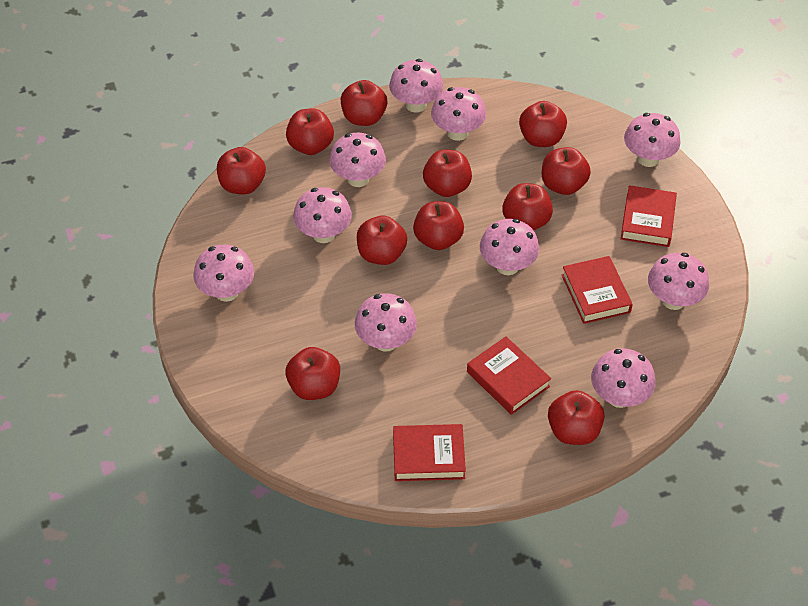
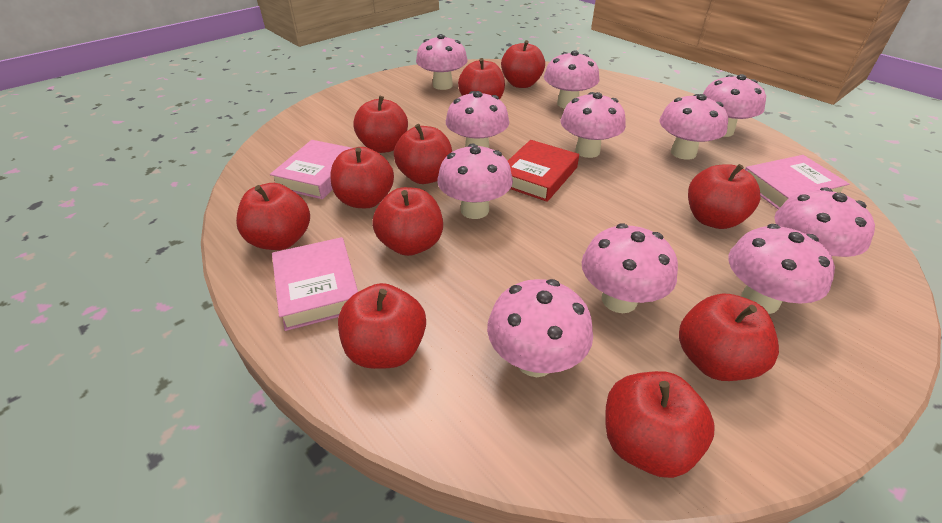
pink book: 0 -> 3
pink mushroom: 10 -> 11
red book: 4 -> 1

